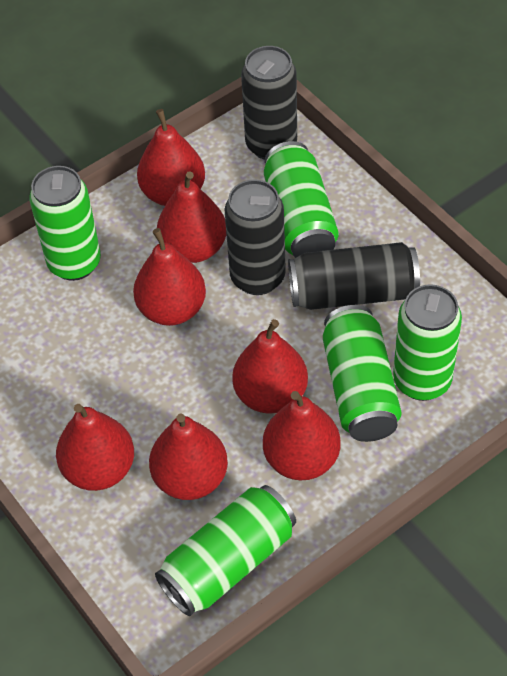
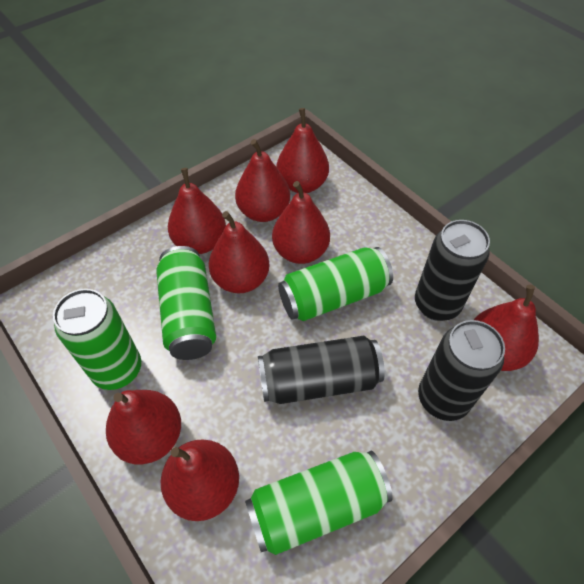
green can: 5 -> 4
red pear: 7 -> 8

